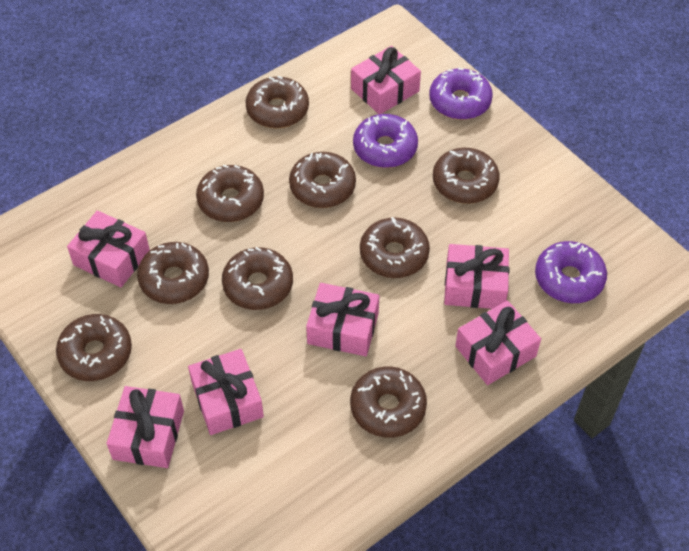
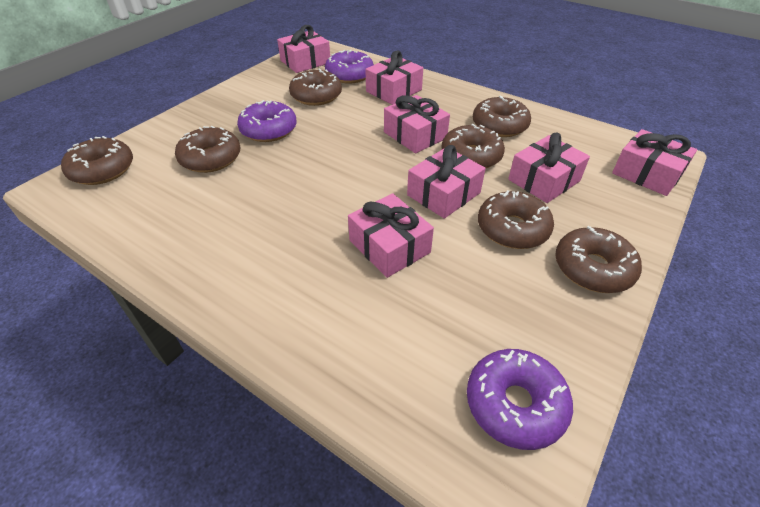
brown donut: 9 -> 7

